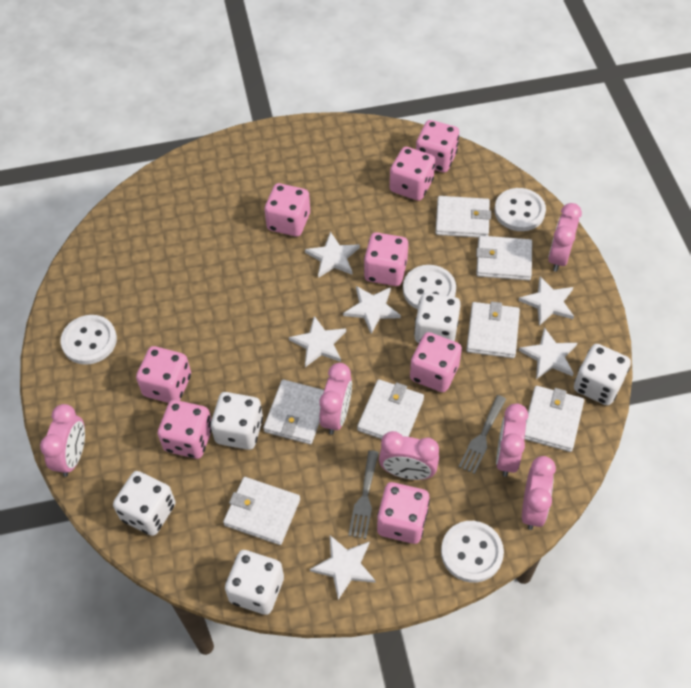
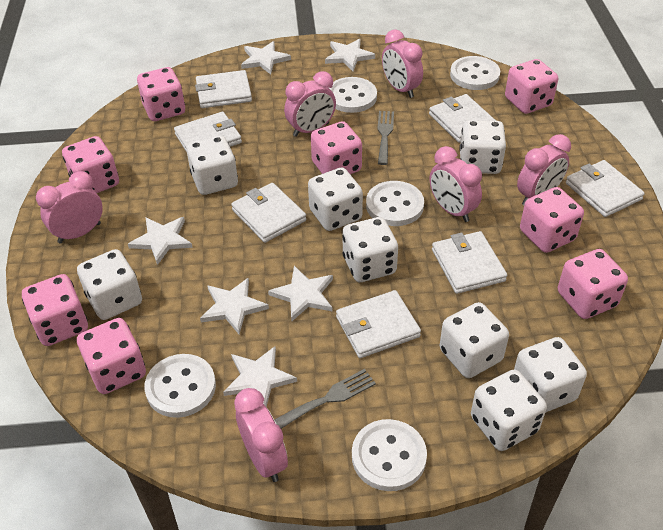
white button: 4 -> 5
white dice: 5 -> 8

